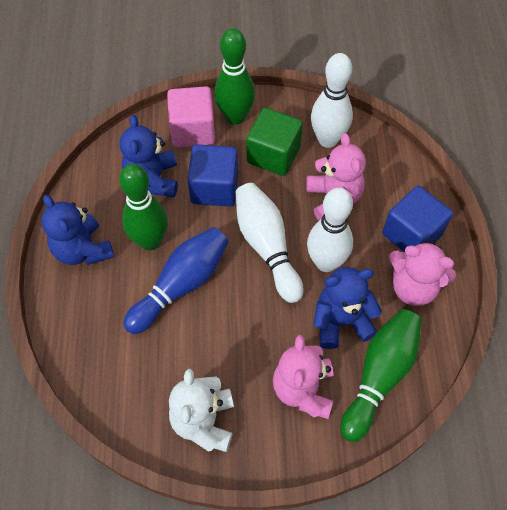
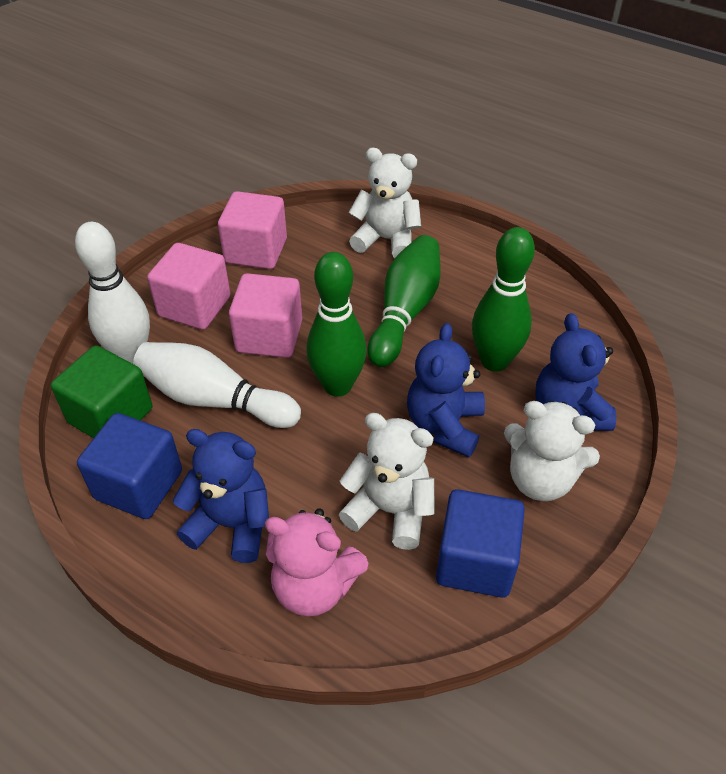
blue bowling pin: 1 -> 0
pink cube: 1 -> 3
pink teddy bear: 3 -> 1
white bowling pin: 3 -> 2
white teddy bear: 1 -> 3

